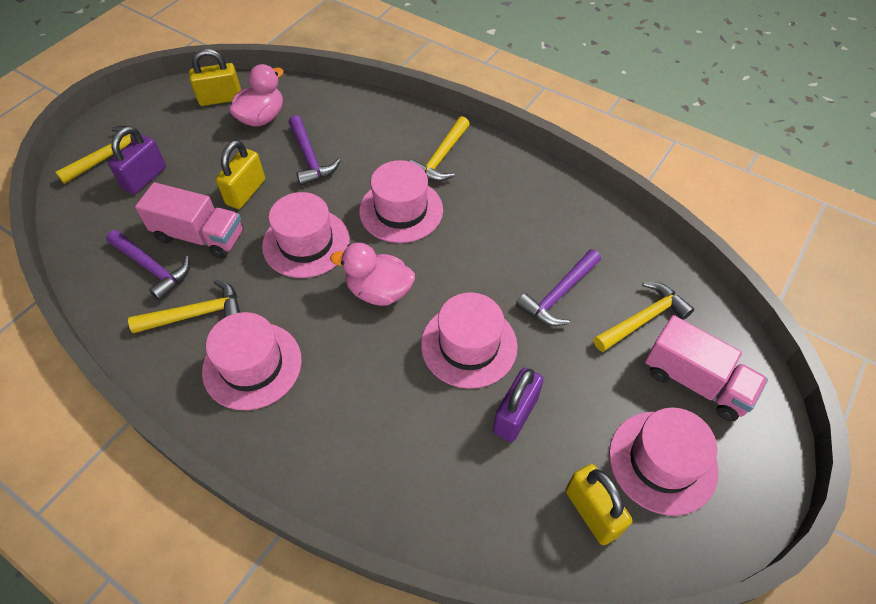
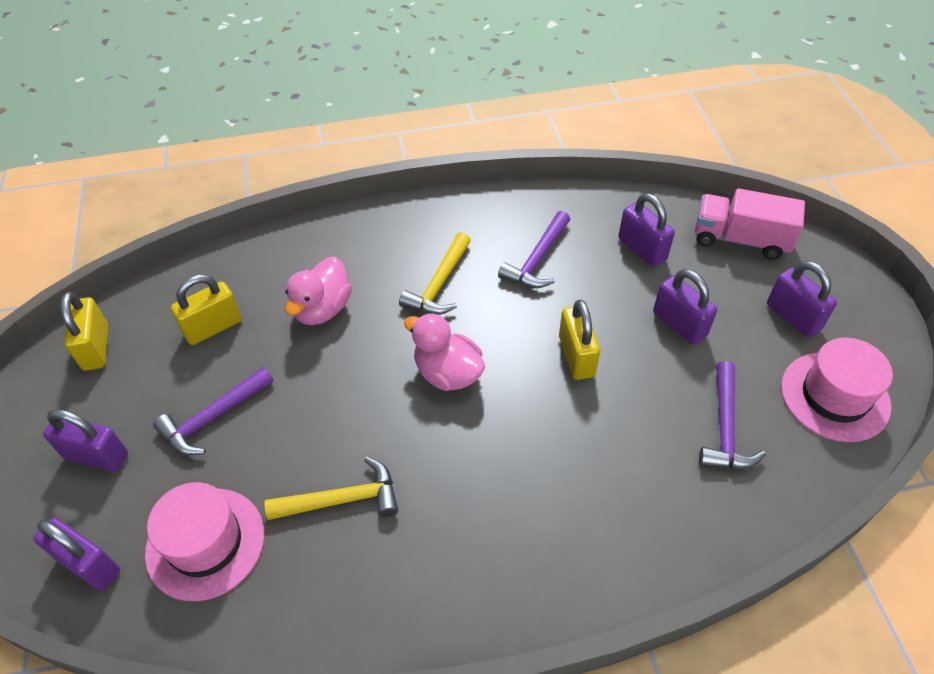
pink hat: 5 -> 2
pink truck: 2 -> 1
purple padlock: 2 -> 5
yellow hammer: 4 -> 2

